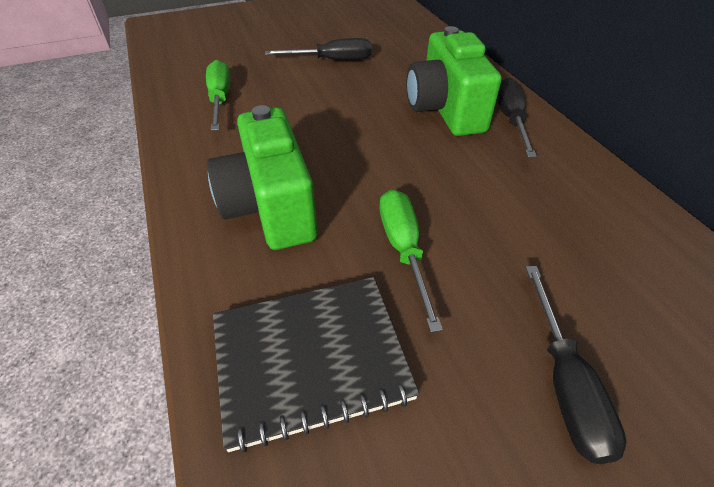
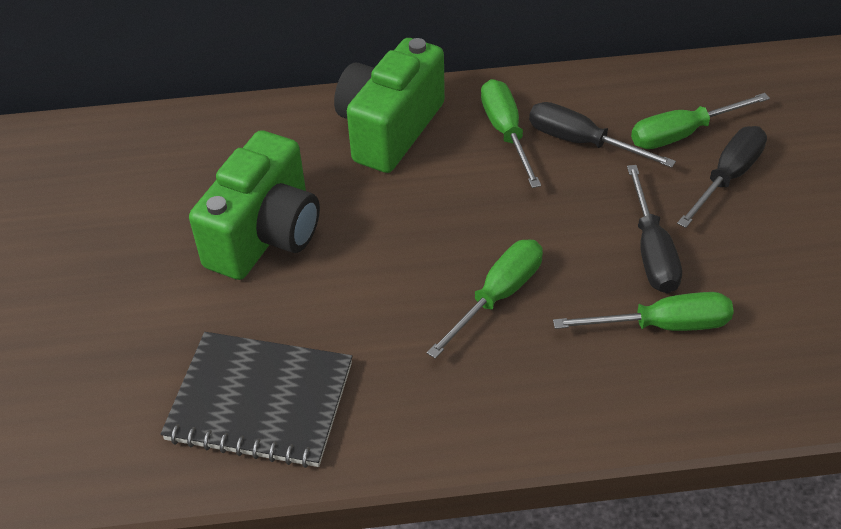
green screwdriver: 2 -> 4

